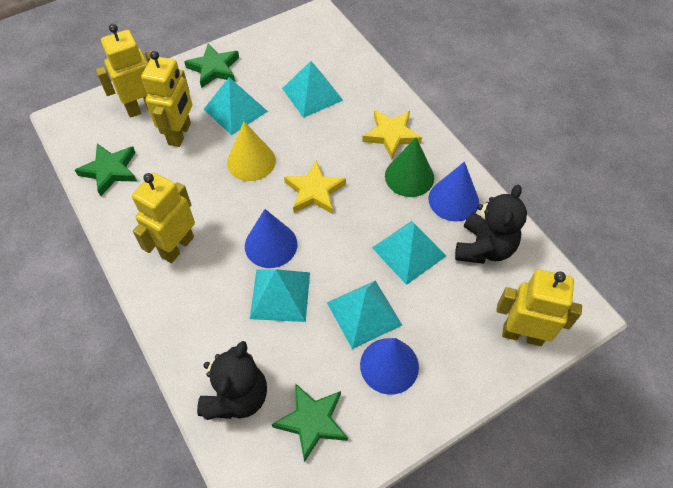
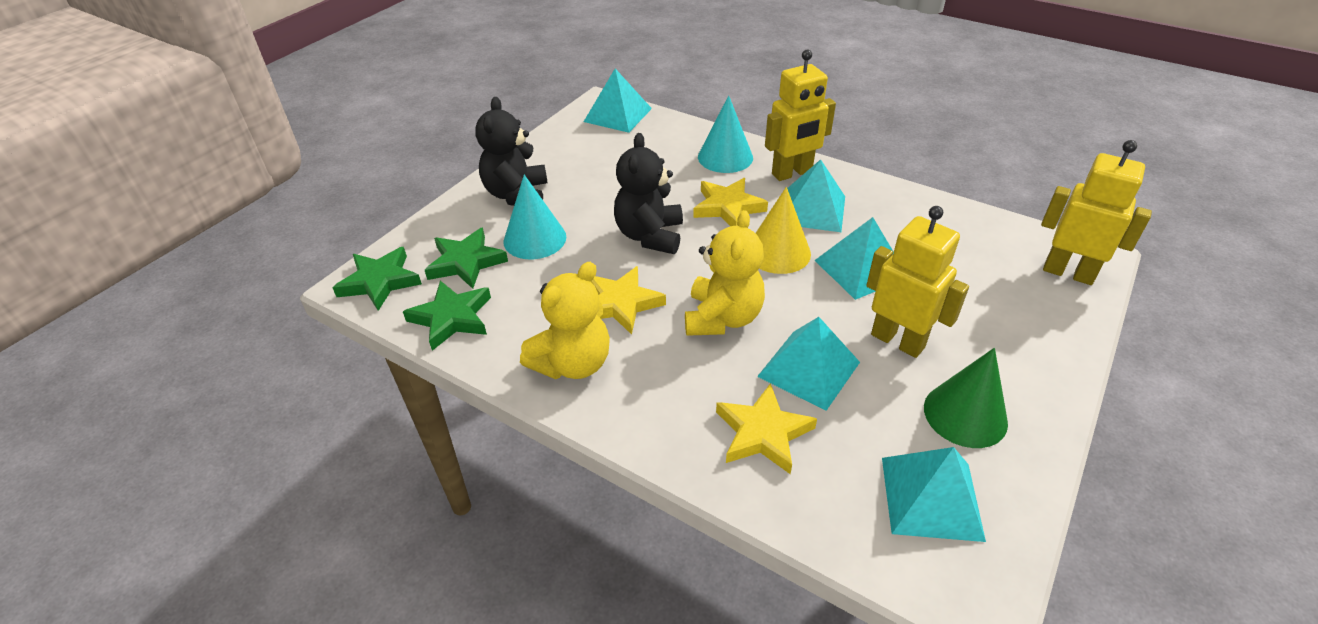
blue cone: 3 -> 0
turquoise cone: 0 -> 2
yellow robot: 4 -> 3
yellow star: 2 -> 3
yellow teddy bear: 0 -> 2

